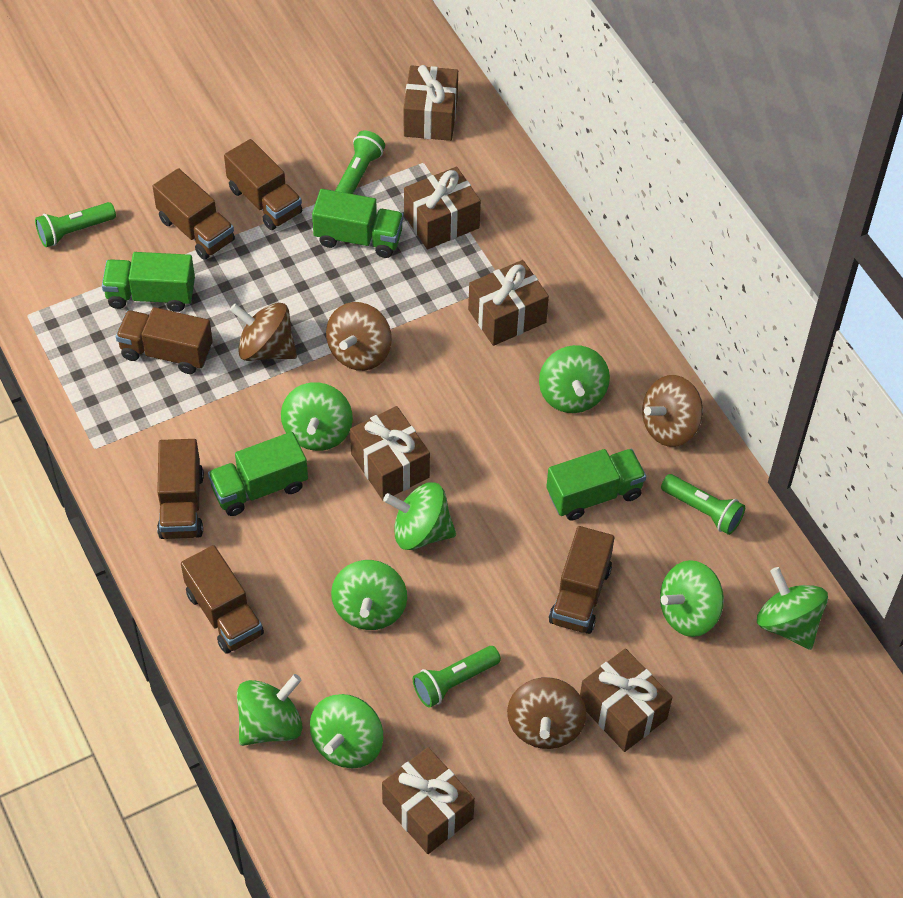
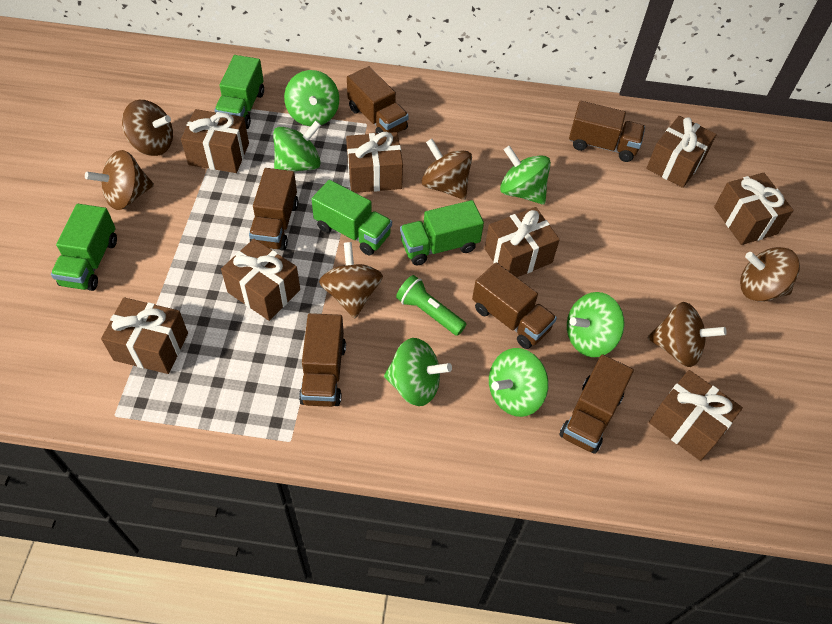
brown gift: 6 -> 8
brown spinning top: 4 -> 6
green flashlight: 4 -> 1
green spinning top: 8 -> 6

